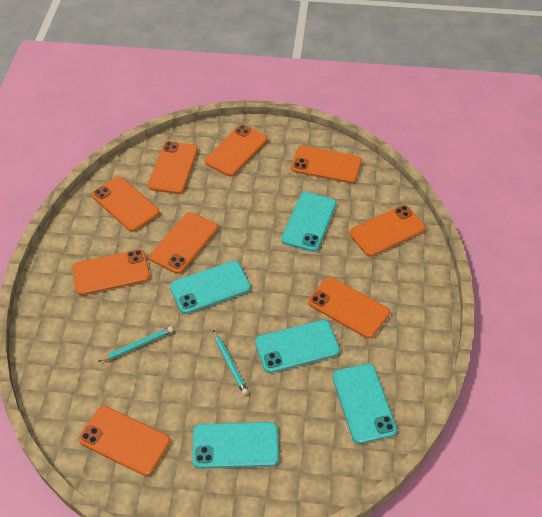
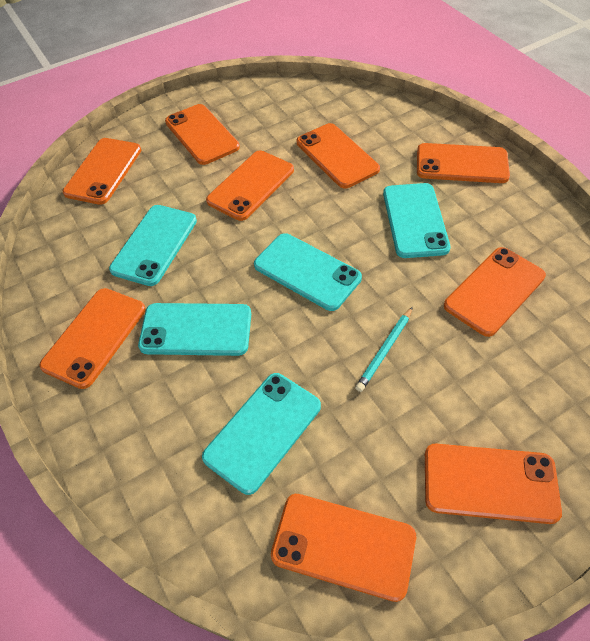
turquoise pencil: 2 -> 1

